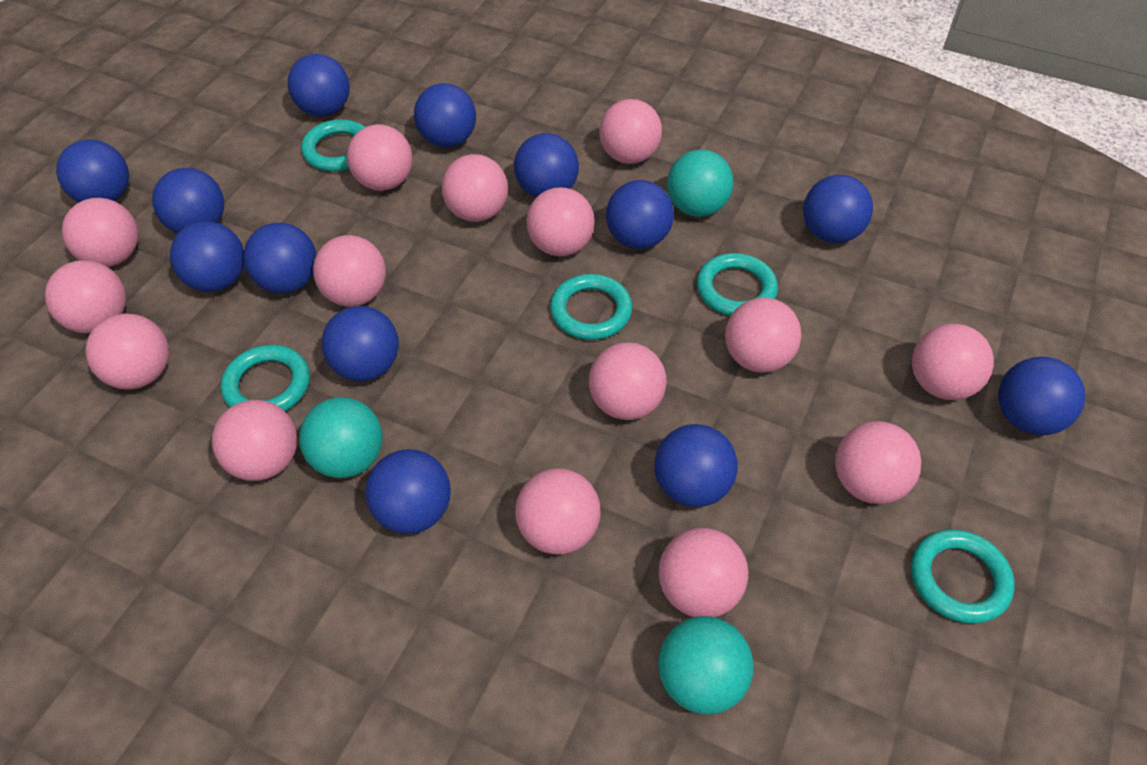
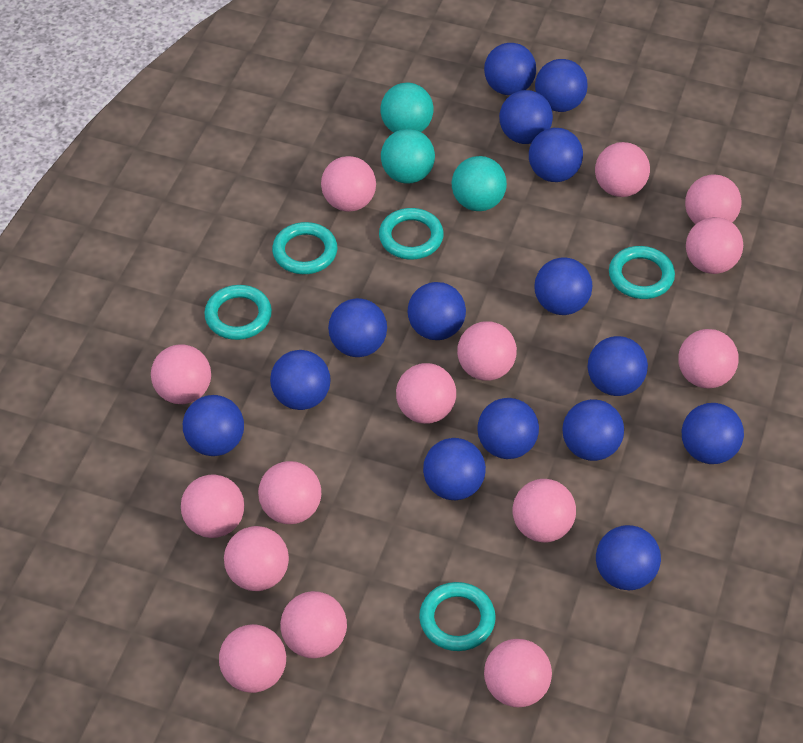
blue ball: 13 -> 15

